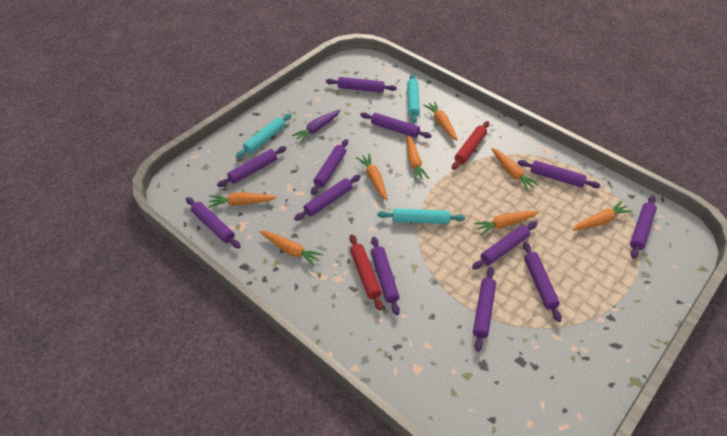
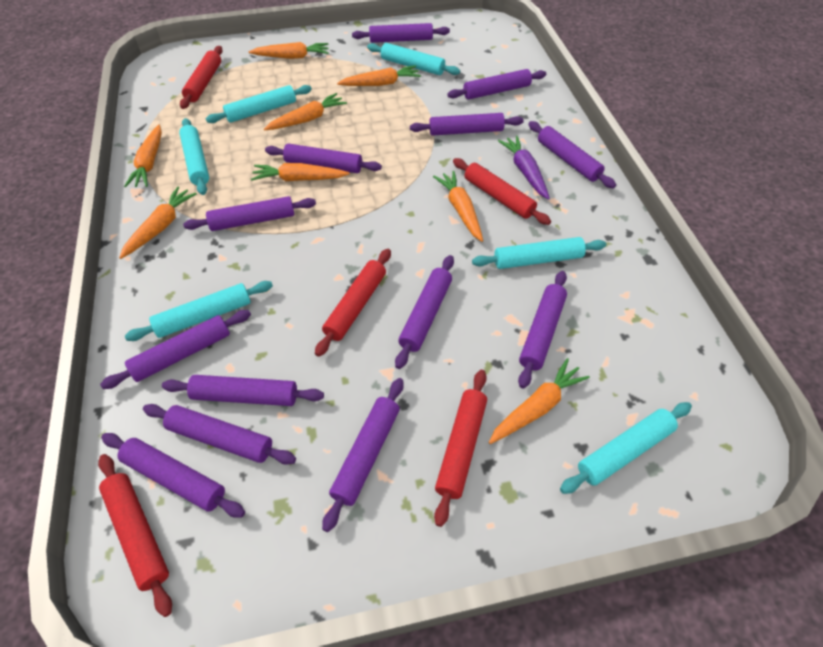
purple rolling pin: 12 -> 13
red rolling pin: 2 -> 5
turquoise rolling pin: 3 -> 6

